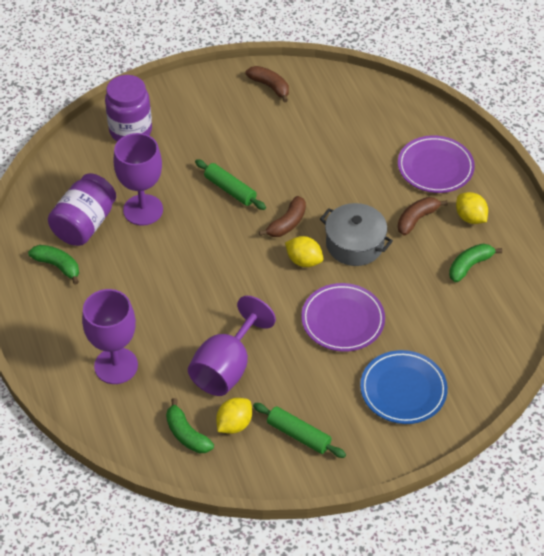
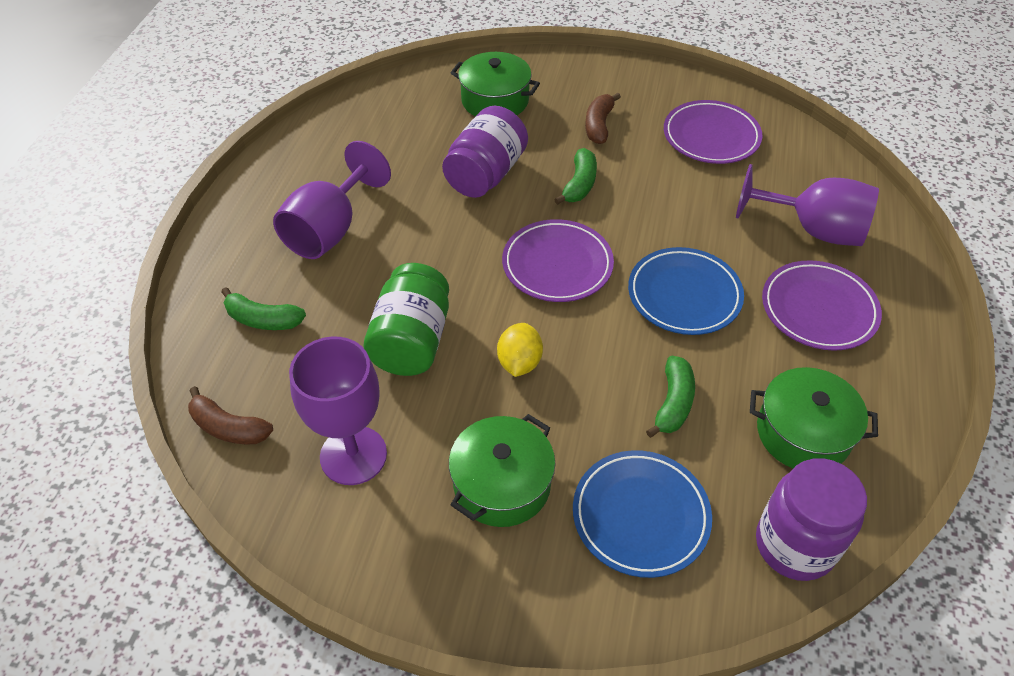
blue plate: 1 -> 2
brown banana: 3 -> 2
green jar: 0 -> 1
green pot: 0 -> 3
green rolling pin: 2 -> 0
grey pot: 1 -> 0
purple plate: 2 -> 3
yellow lemon: 3 -> 1

